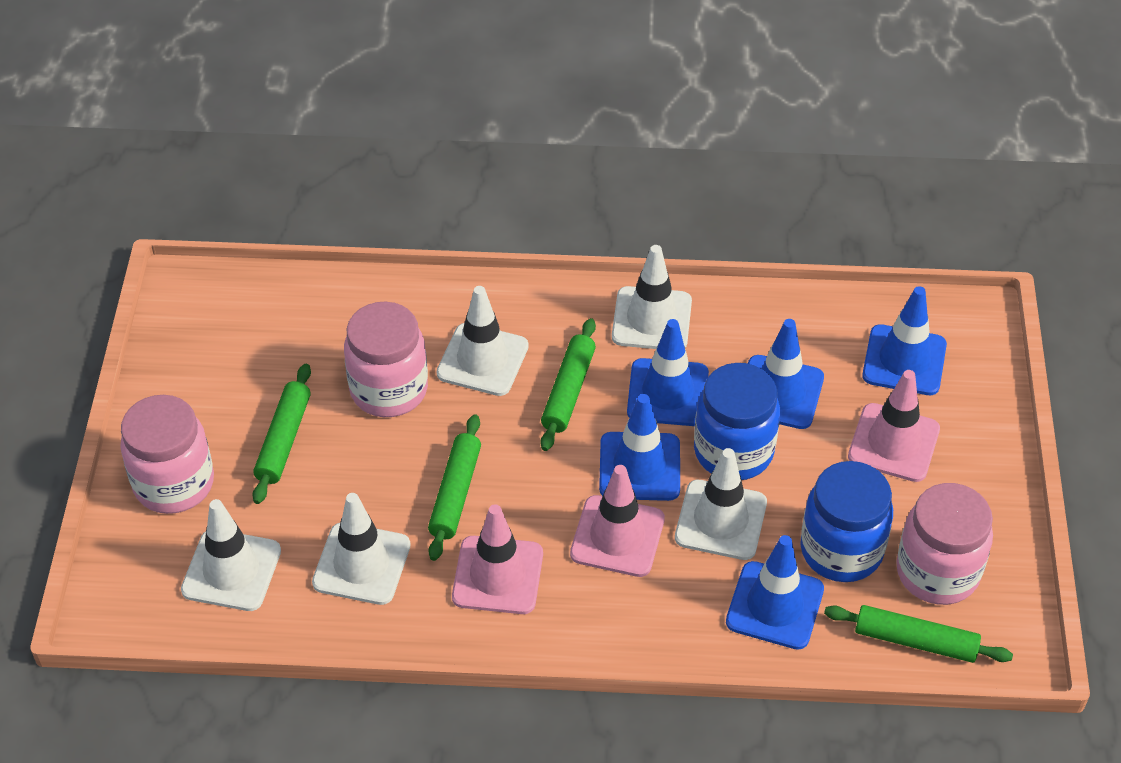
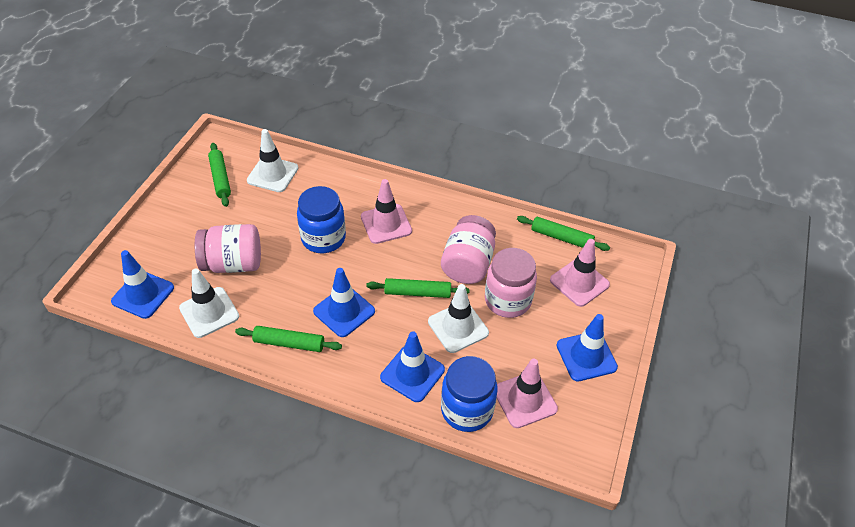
blue traffic cone: 5 -> 4
white traffic cone: 5 -> 3

